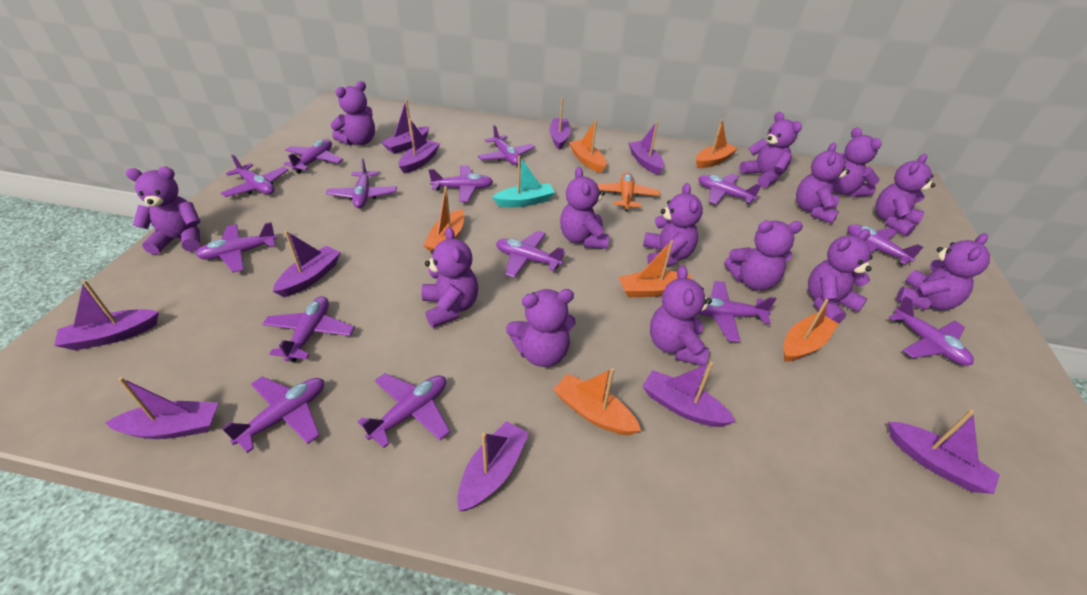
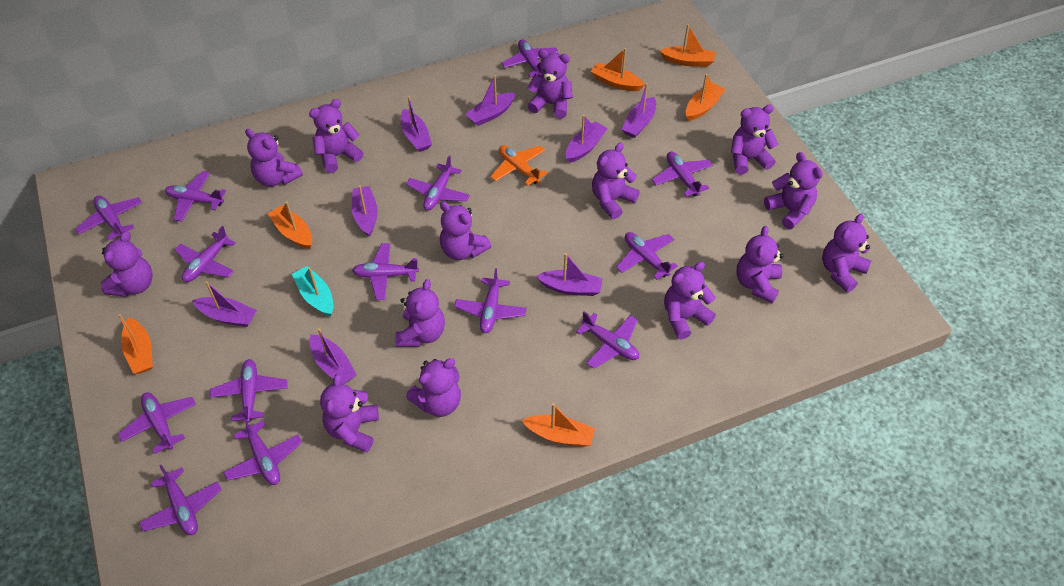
purple boat: 10 -> 8

